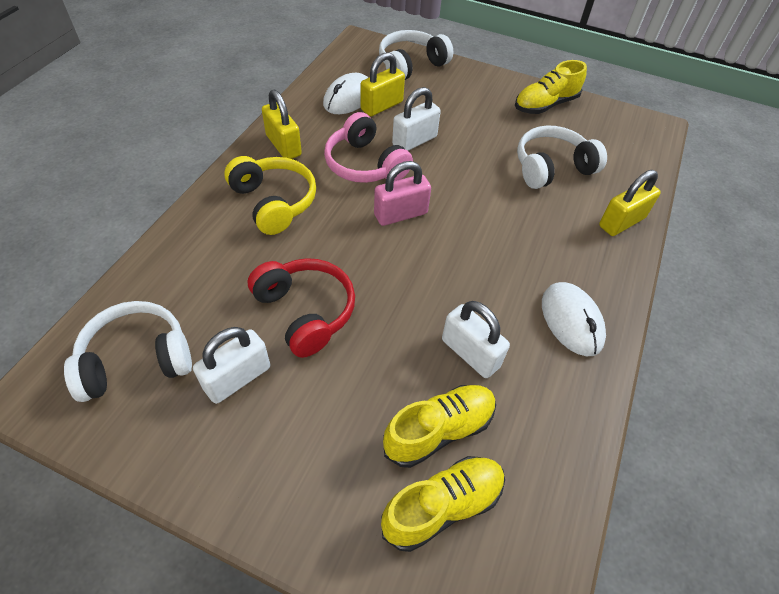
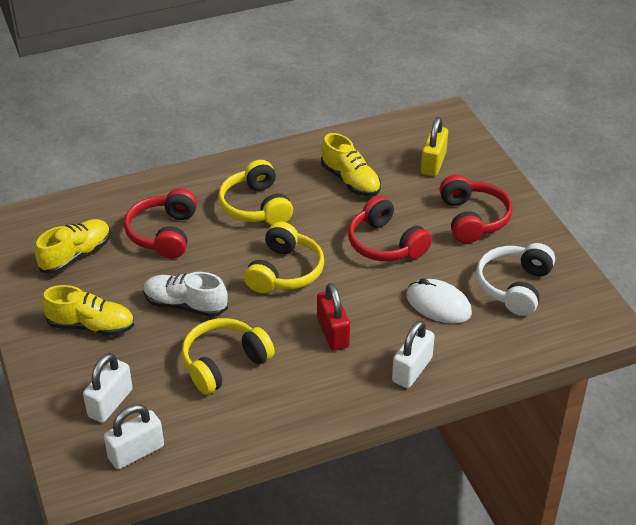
pink headphones: 1 -> 0
pink padlock: 1 -> 0
red headphones: 1 -> 3
red padlock: 0 -> 1
white headphones: 3 -> 1
white mouse: 2 -> 1
white shoe: 0 -> 1
yellow headphones: 1 -> 3
yellow padlock: 3 -> 1

